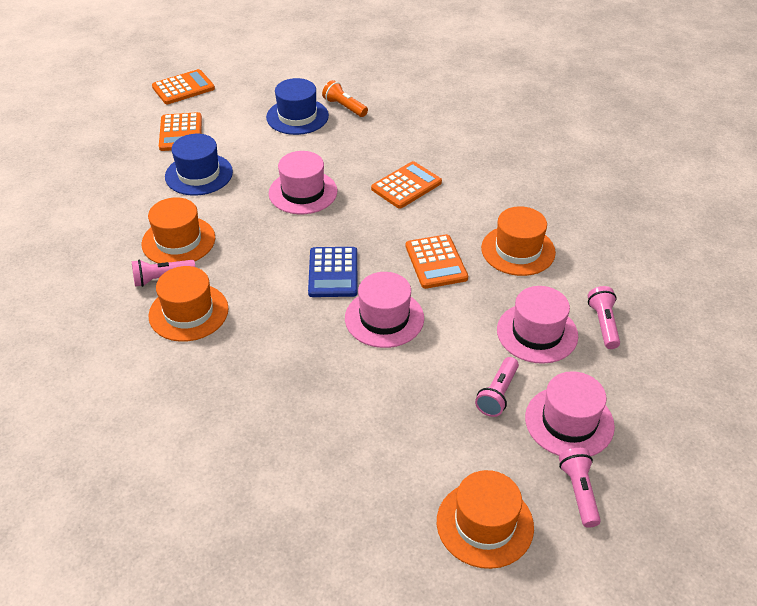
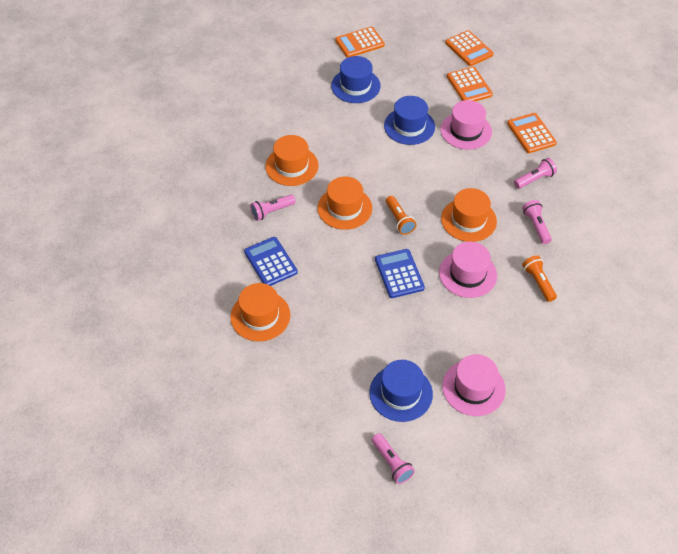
blue calculator: 1 -> 2
blue hat: 2 -> 3
orange flashlight: 1 -> 2
pink hat: 4 -> 3

